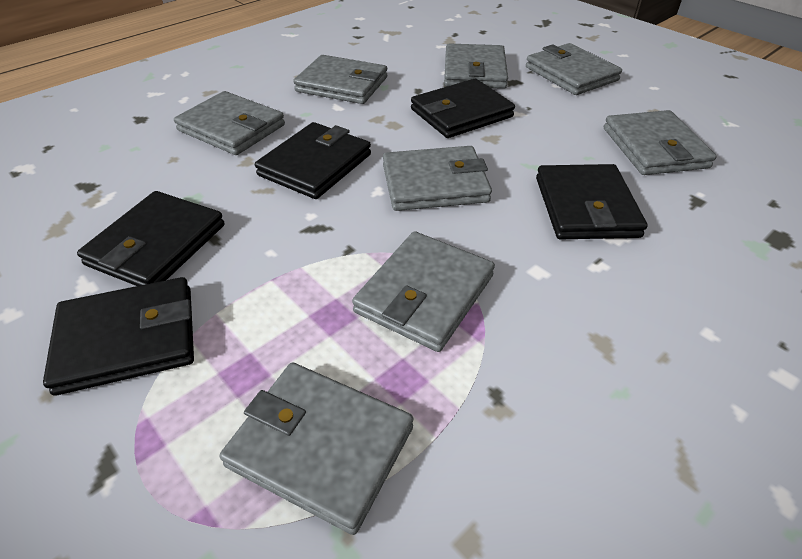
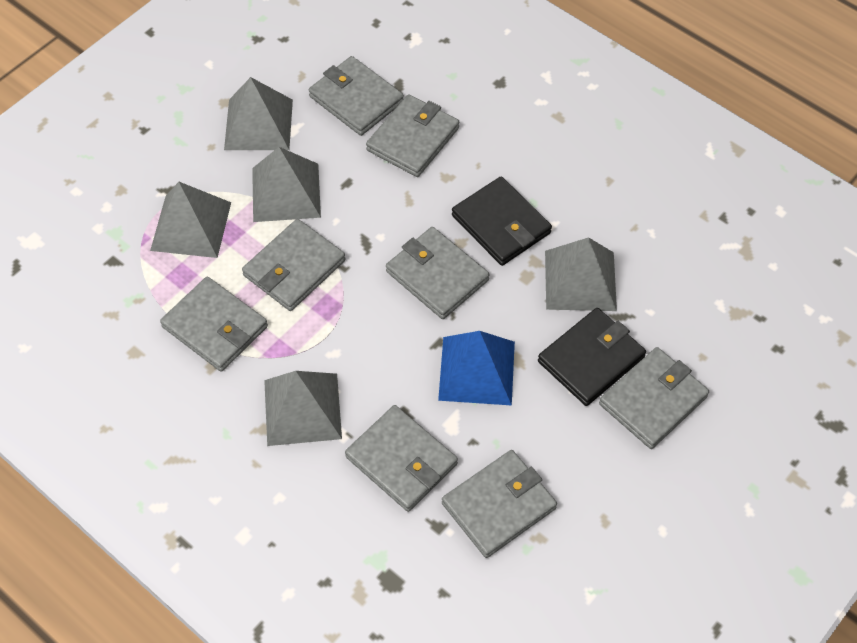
black wallet: 5 -> 2
blue pyramid: 0 -> 1
grey pyramid: 0 -> 5

